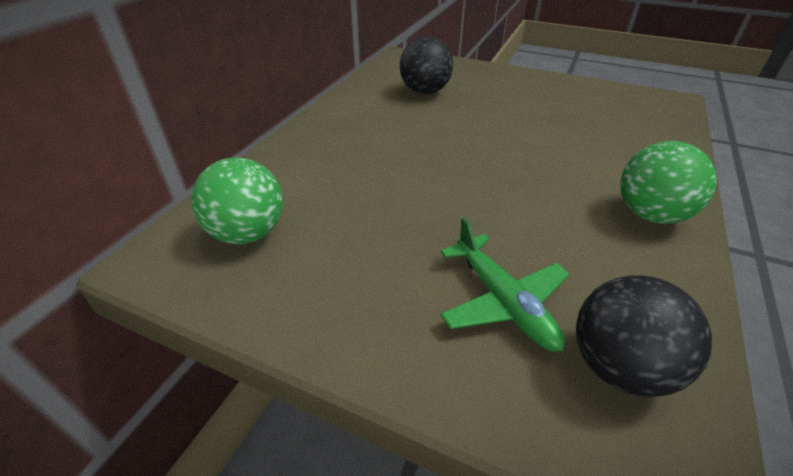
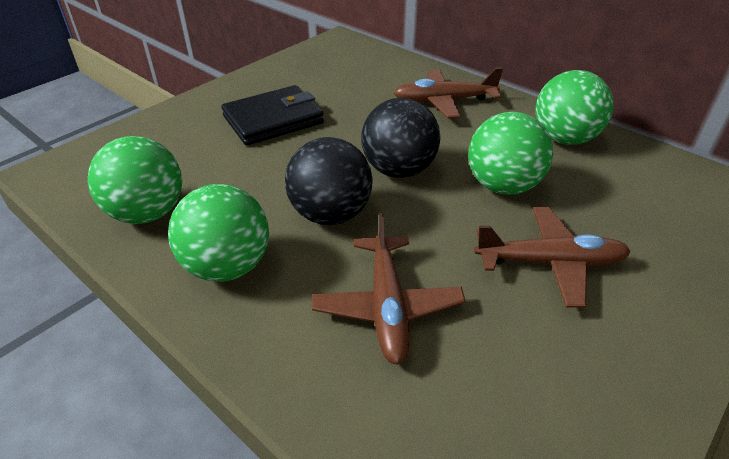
black wallet: 0 -> 1
brown plane: 0 -> 3
green ball: 2 -> 4
green plane: 1 -> 0

